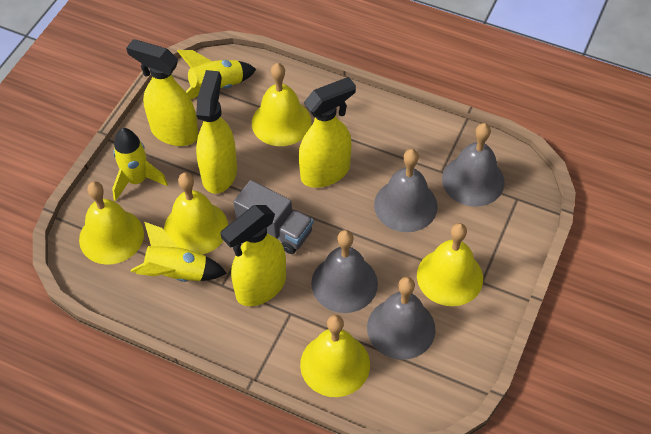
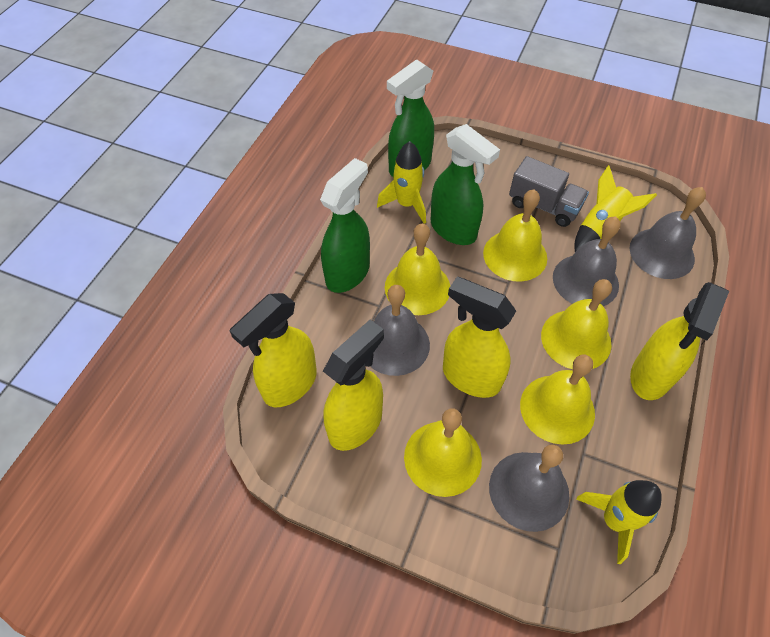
green spray bottle: 0 -> 3

